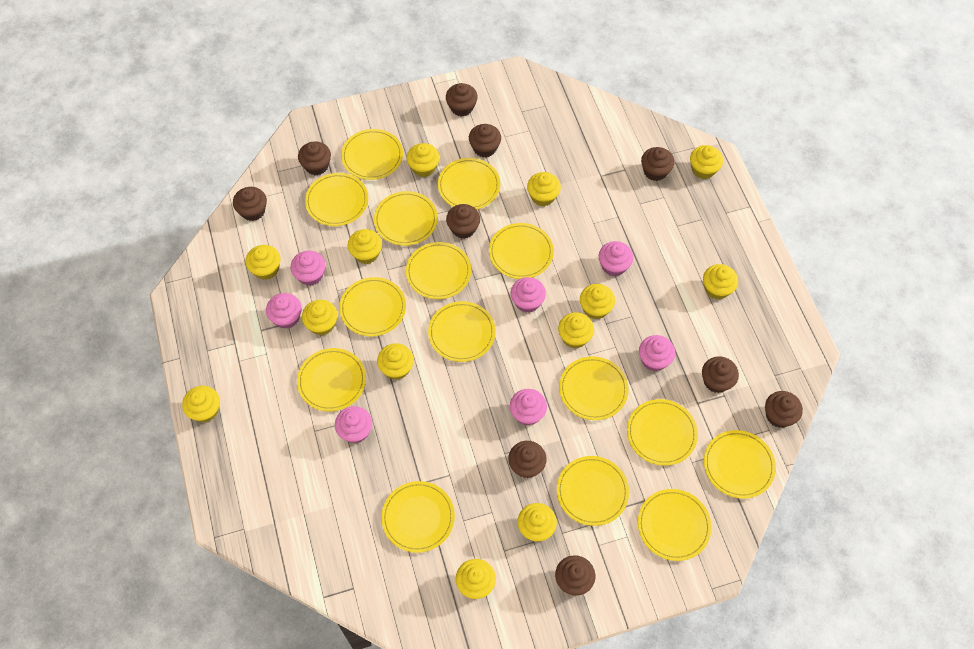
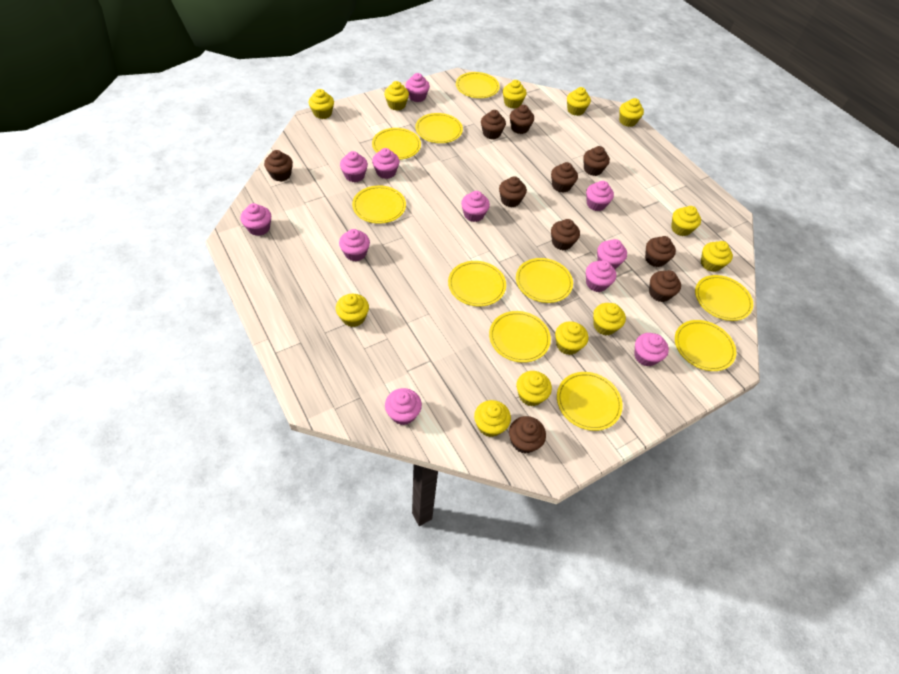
pink cupcake: 7 -> 11
yellow cupcake: 13 -> 12
yellow plate: 15 -> 10

